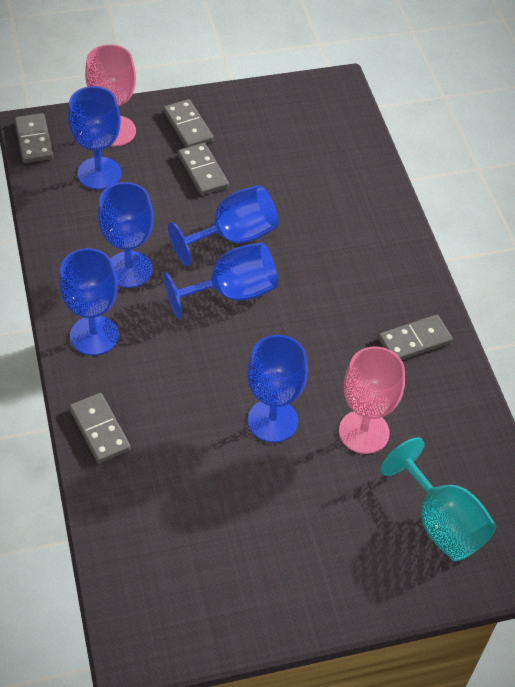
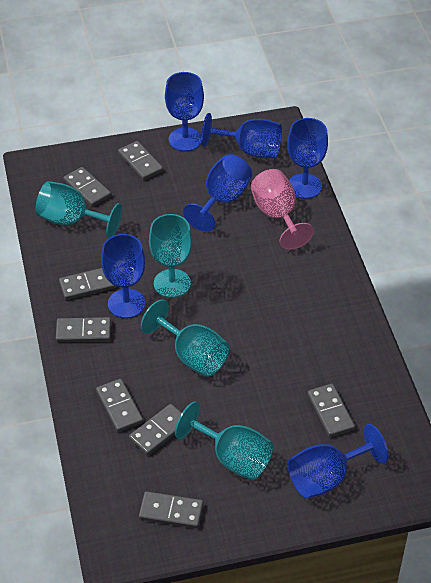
grey domino: 5 -> 8
pink goblet: 2 -> 1
turquoise goblet: 1 -> 4

